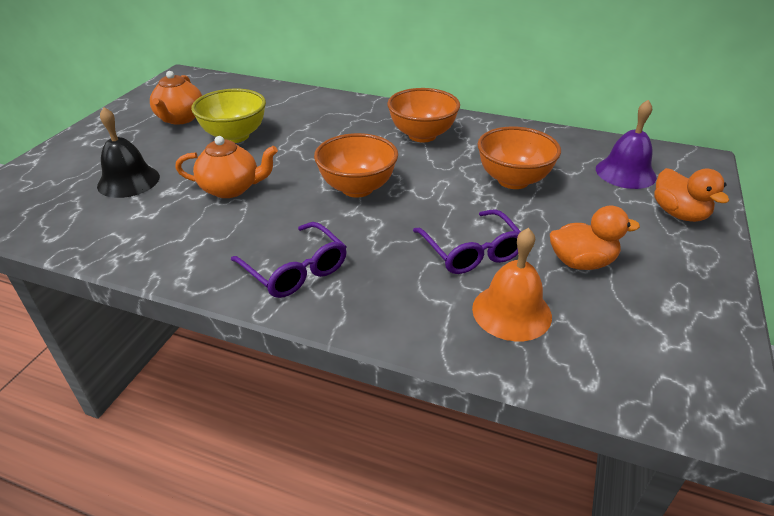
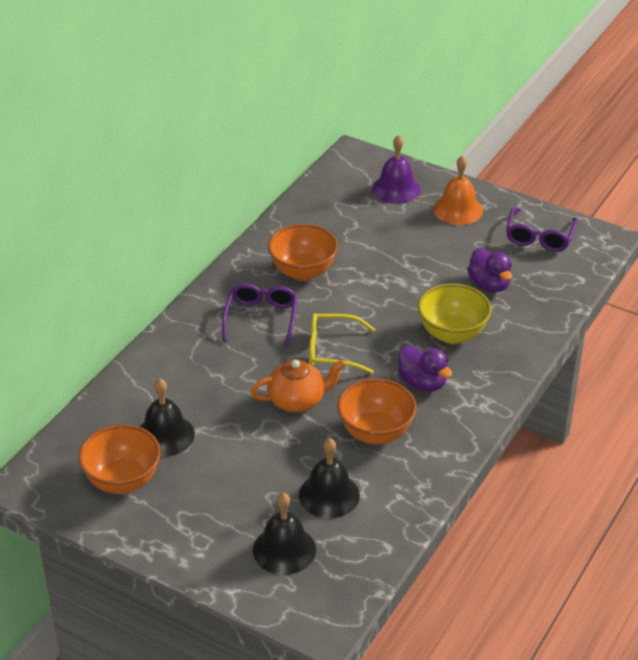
black bell: 1 -> 3
orange duck: 2 -> 0
orange teapot: 2 -> 1
purple duck: 0 -> 2
yellow glasses: 0 -> 1

